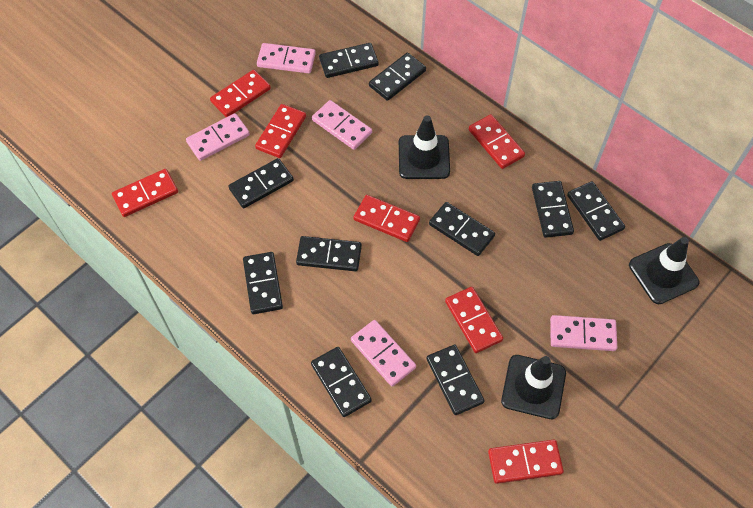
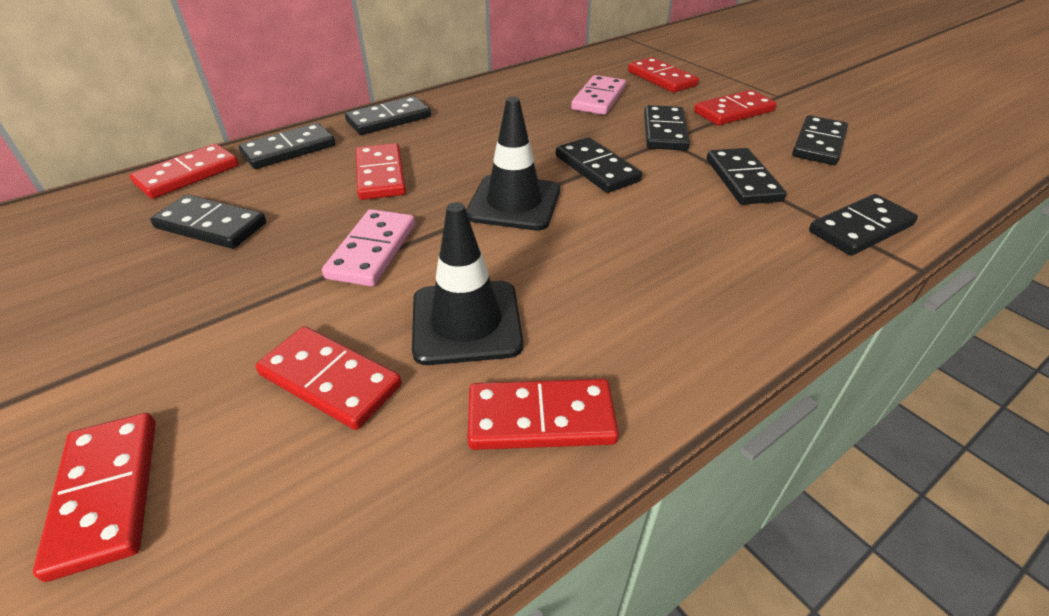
black domino: 10 -> 8
black traffic cone: 3 -> 2
pink domino: 5 -> 2

